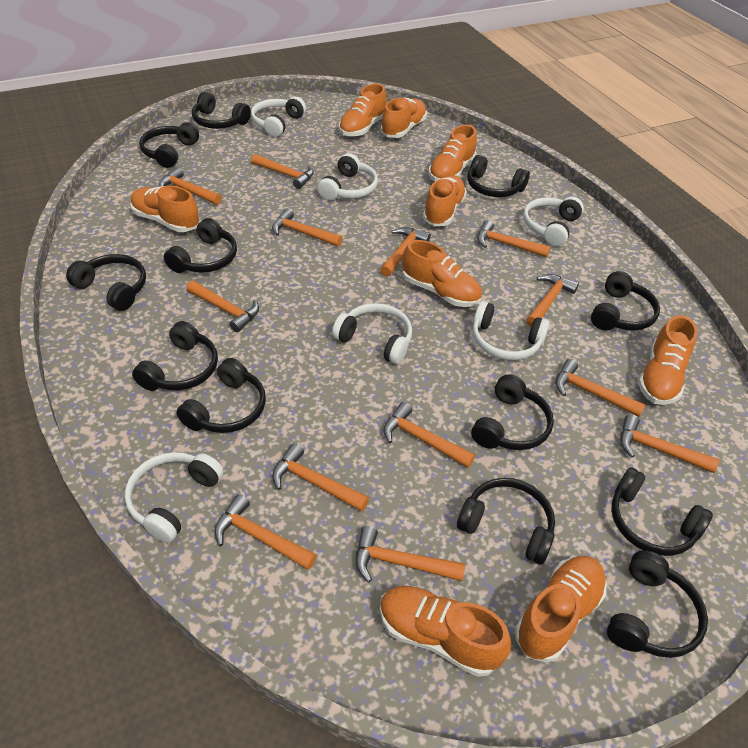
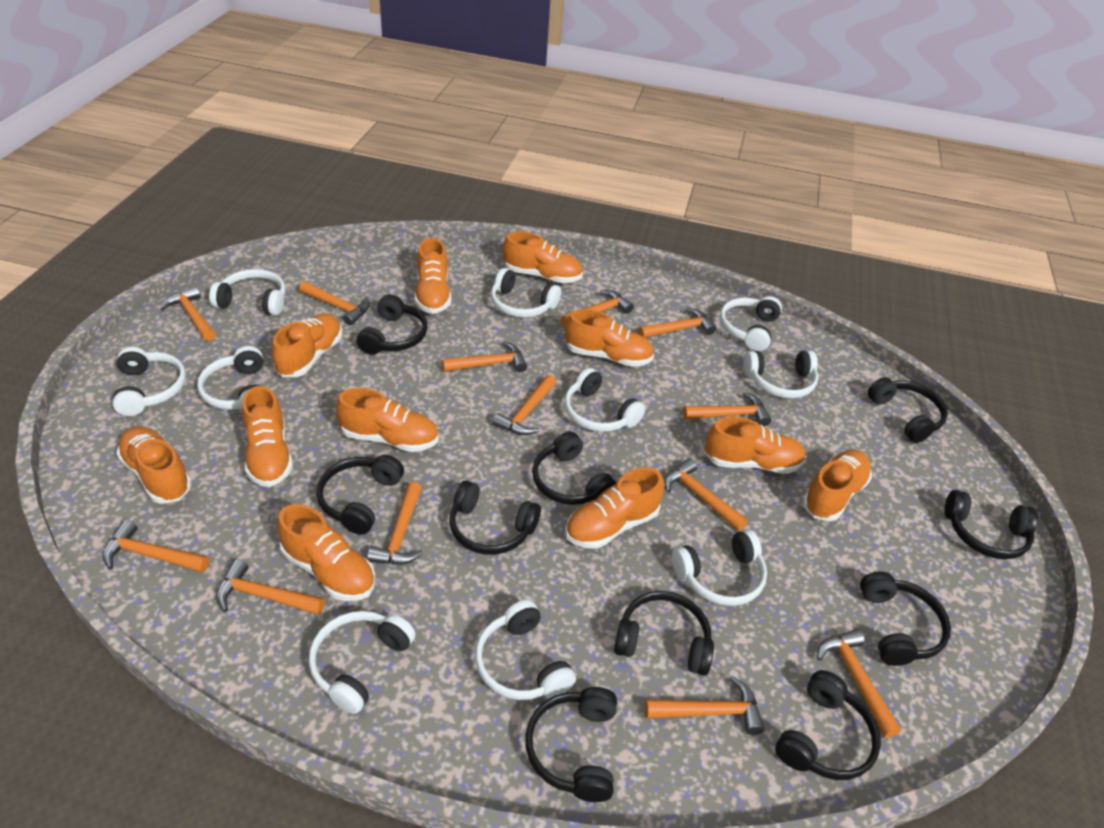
black headphones: 12 -> 10
orange shoe: 9 -> 11
white headphones: 6 -> 10

